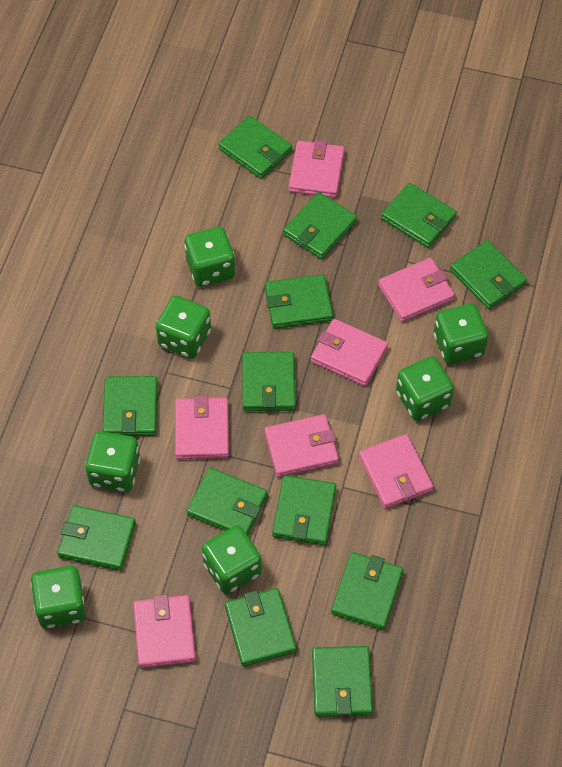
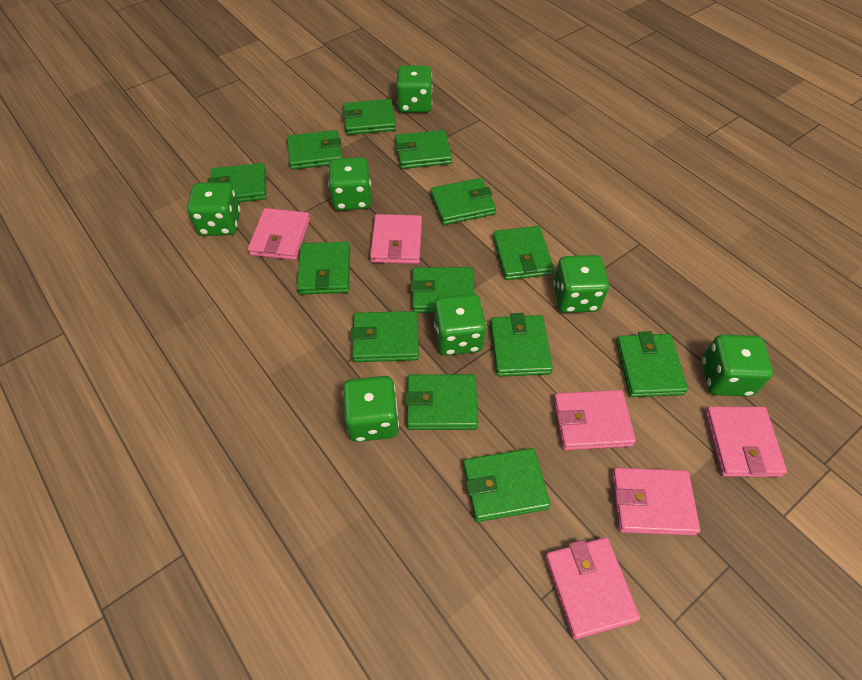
pink wallet: 7 -> 6

